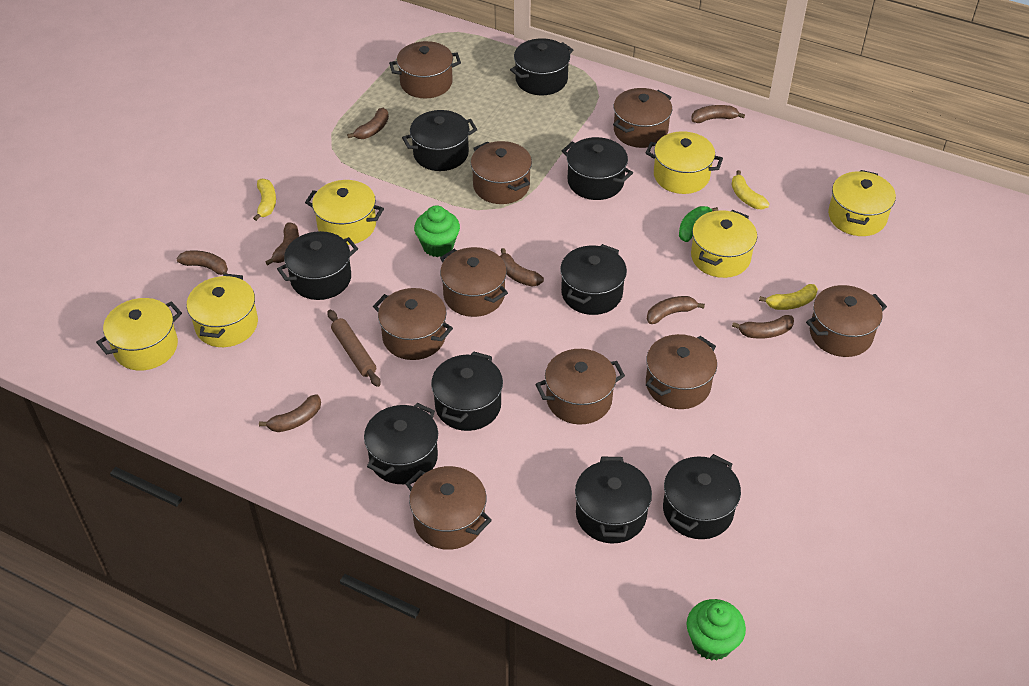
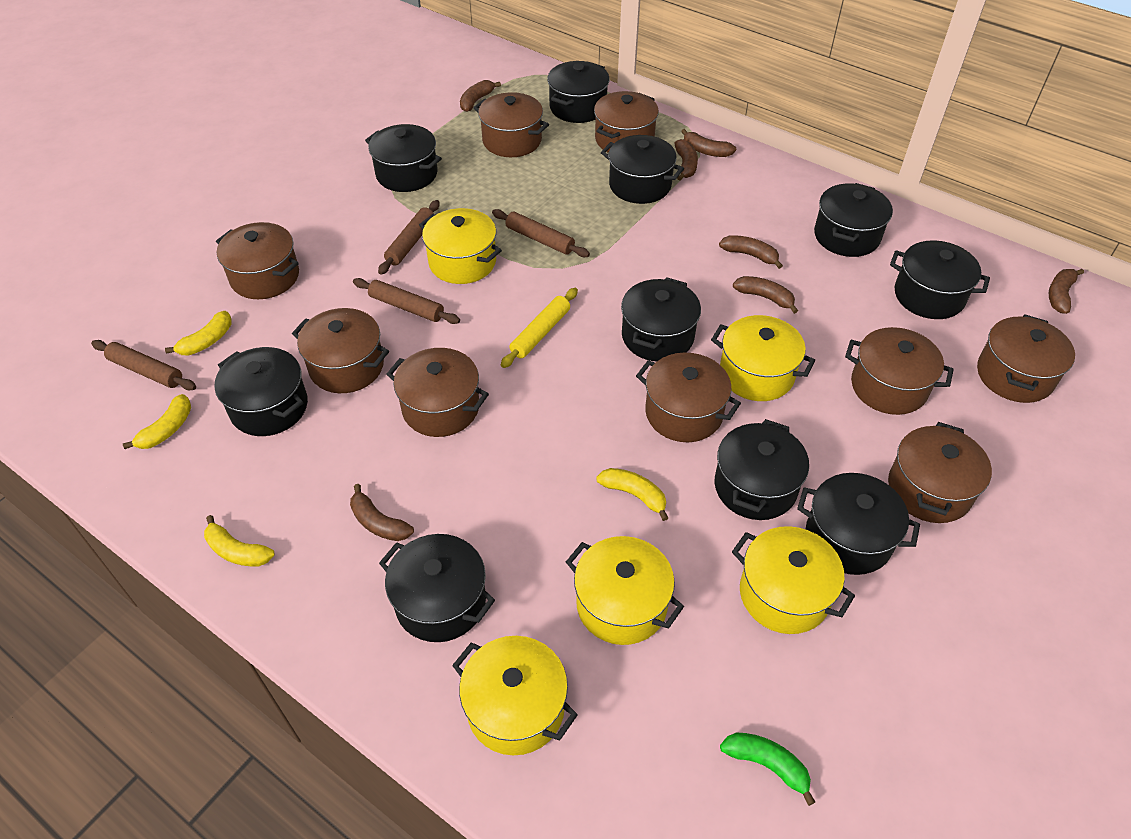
black pot: 9 -> 10
brown banana: 8 -> 7
brown rolling pin: 1 -> 4
green cupcake: 2 -> 0
yellow banana: 3 -> 4
yellow pot: 6 -> 5
yellow rolling pin: 0 -> 1

